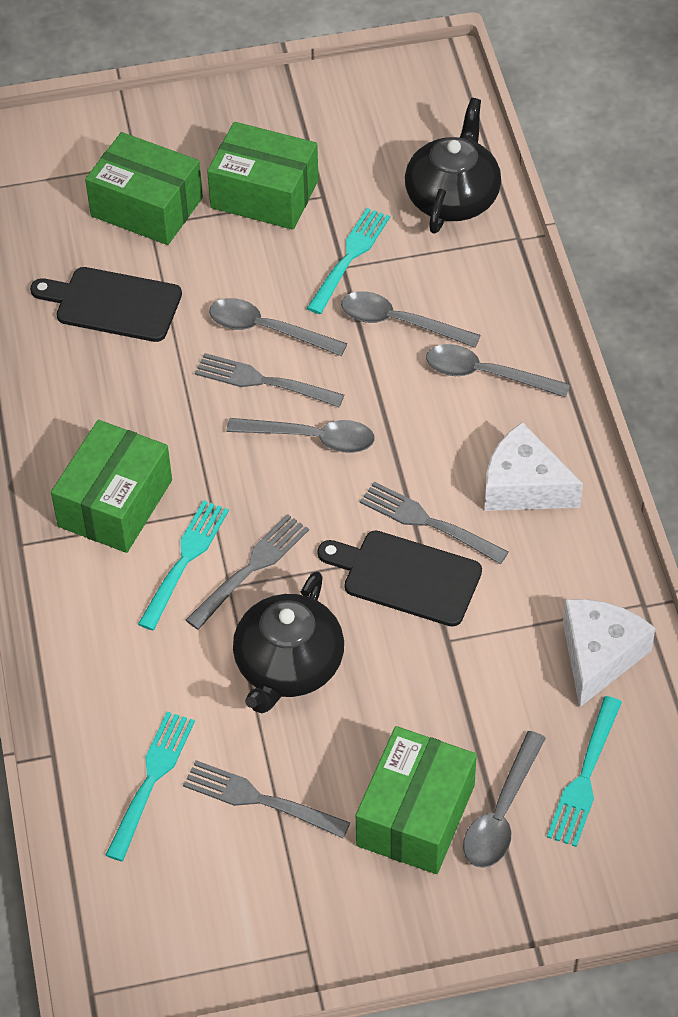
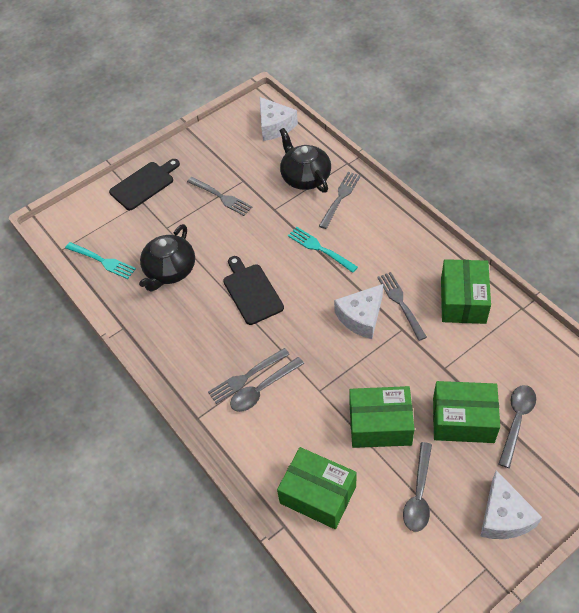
grey spoon: 5 -> 3
turquoise fork: 4 -> 2
white cheese: 2 -> 3

